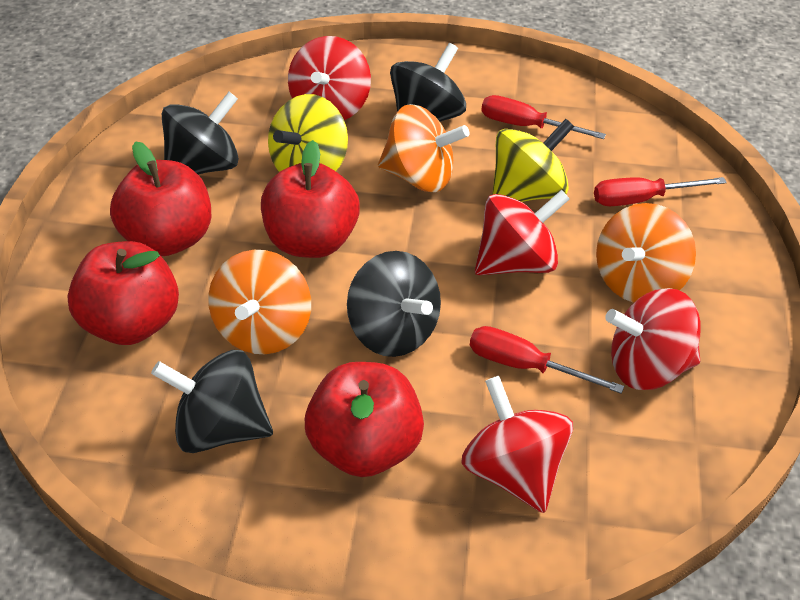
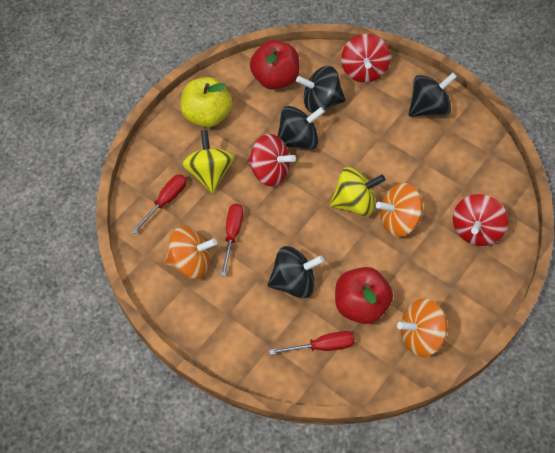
red apple: 4 -> 2
red spinning top: 4 -> 3
yellow apple: 0 -> 1

